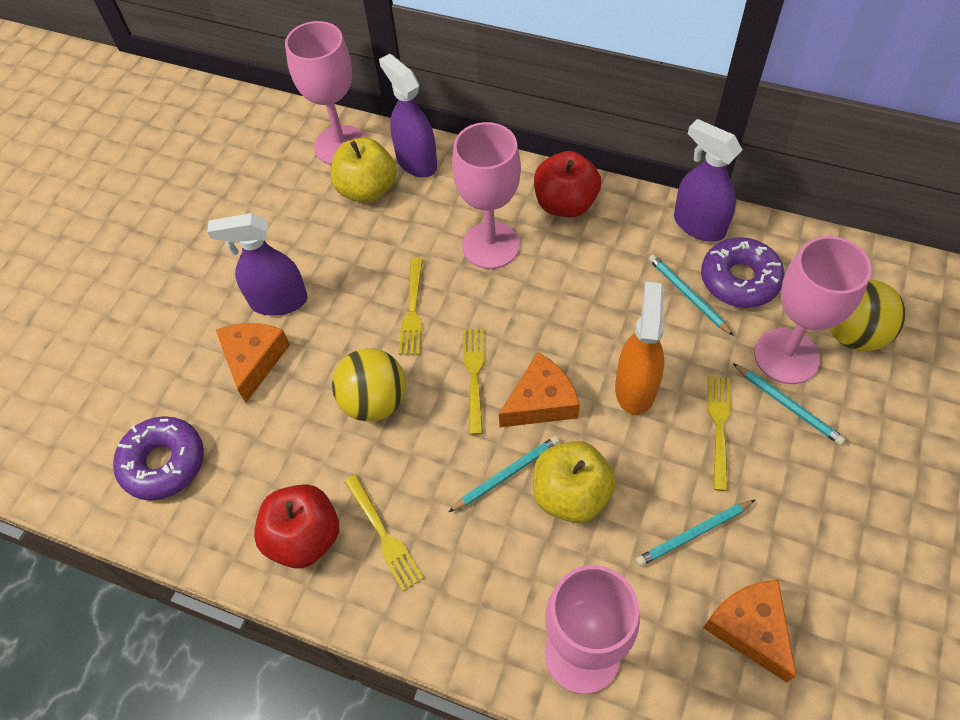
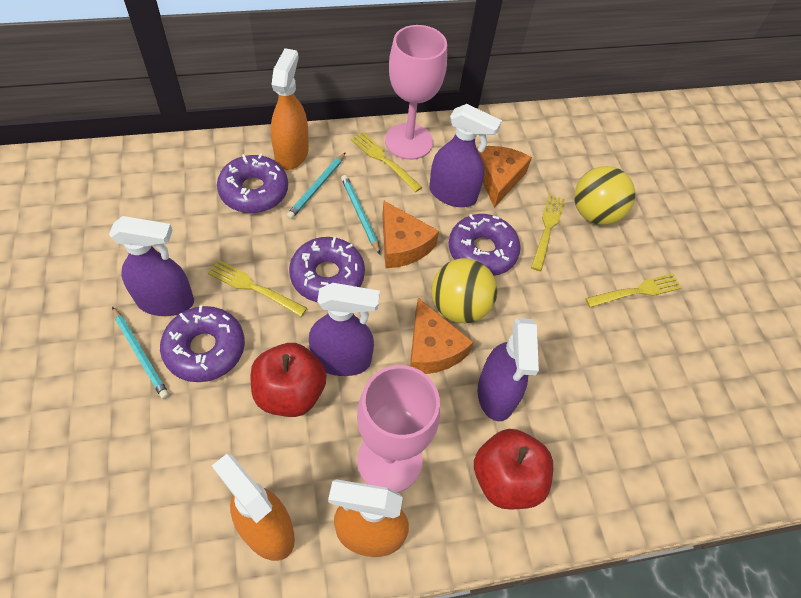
orange spray bottle: 1 -> 3
pink goblet: 4 -> 2
purple donut: 2 -> 4
purple spray bottle: 3 -> 4
turquoise pencil: 4 -> 3
yellow apple: 2 -> 0

